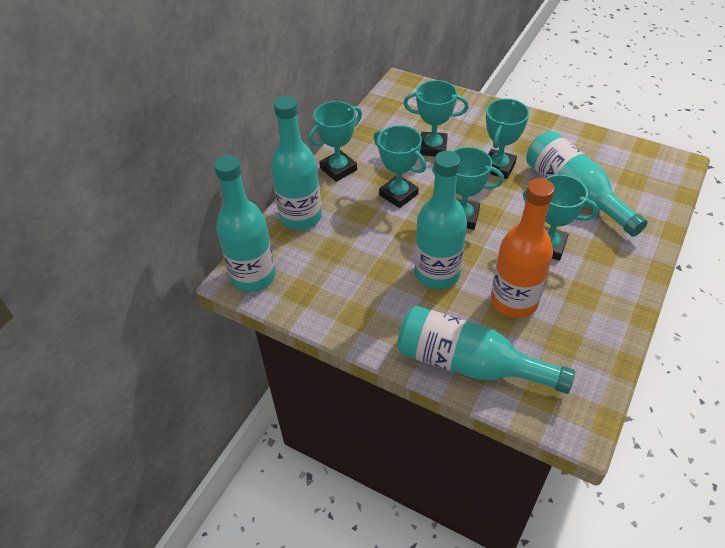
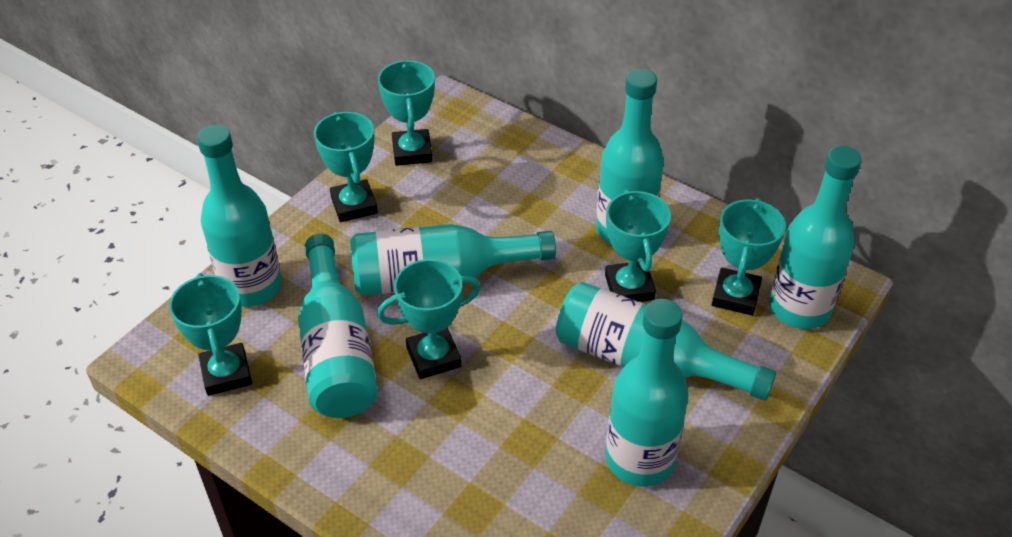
orange bottle: 1 -> 0
turquoise bottle: 5 -> 7

